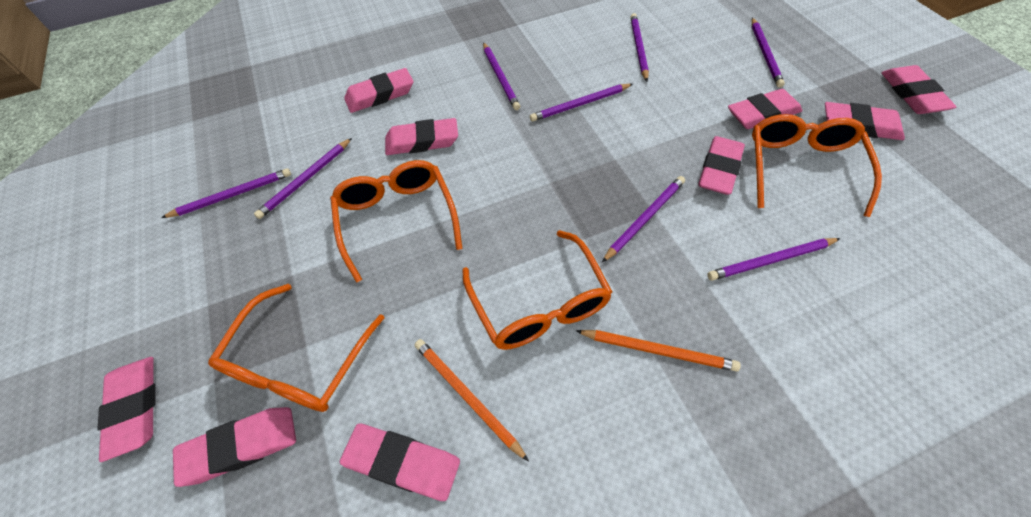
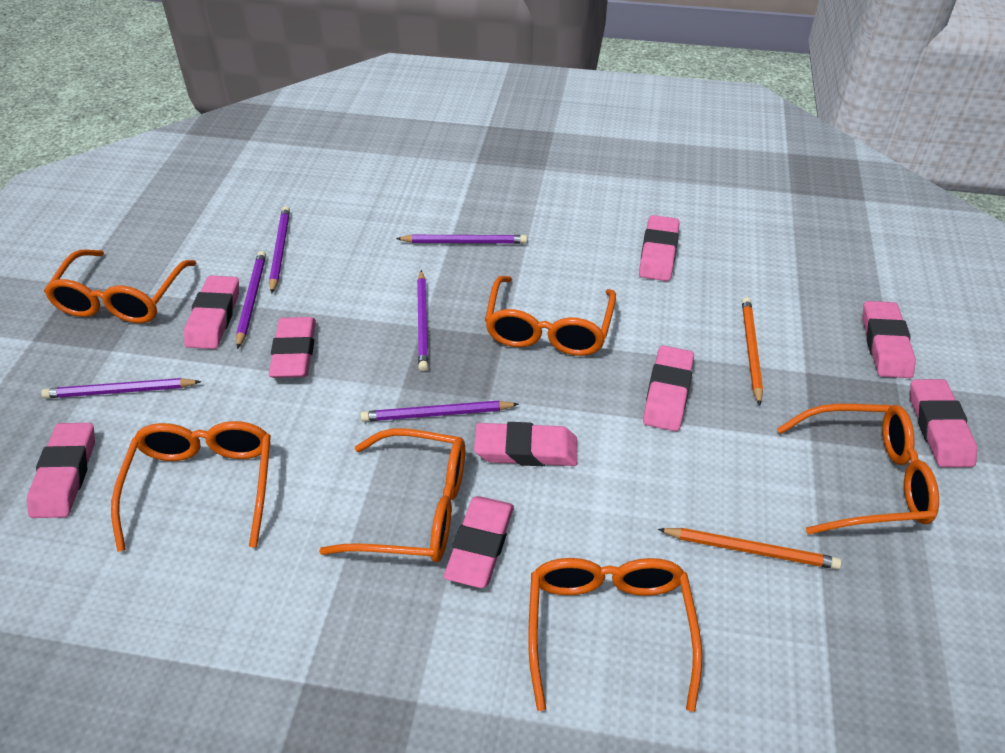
orange glasses: 4 -> 6
purple pencil: 8 -> 6

